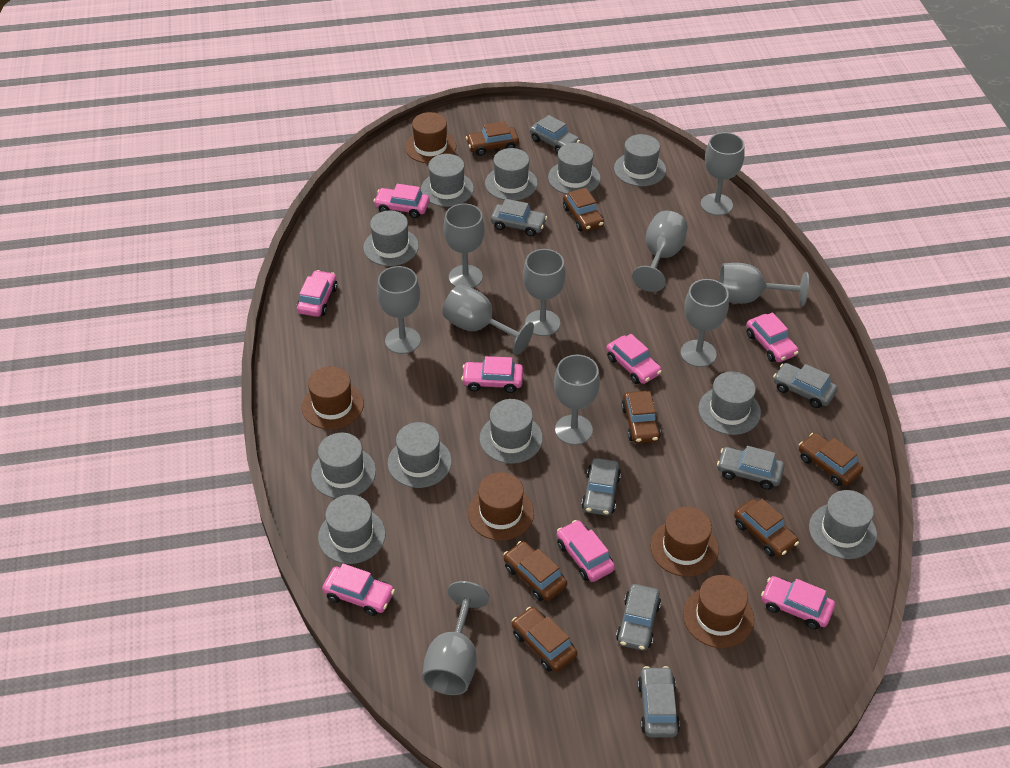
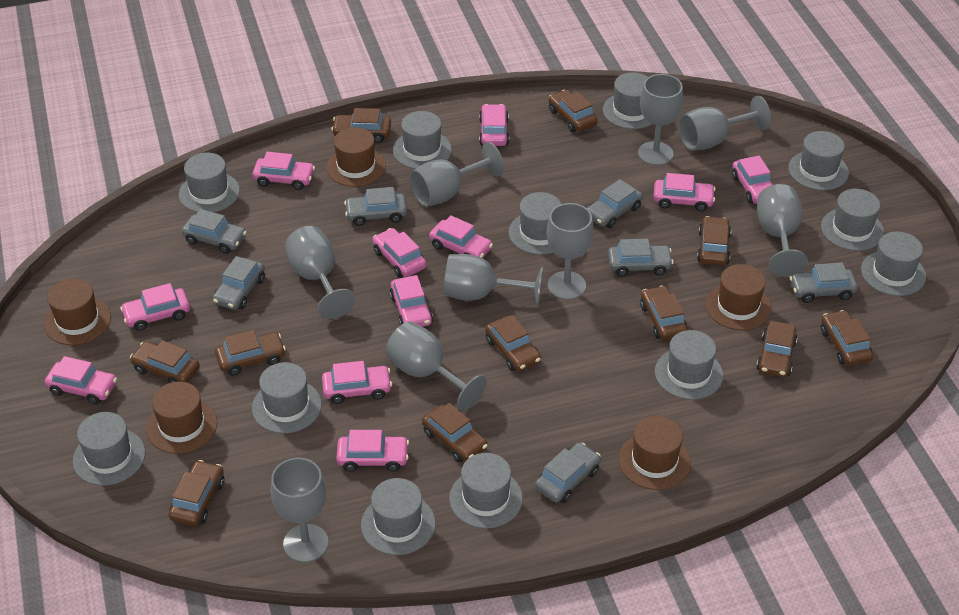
brown car: 7 -> 11
grey goblet: 10 -> 9
grey hat: 11 -> 12
pink car: 8 -> 11

